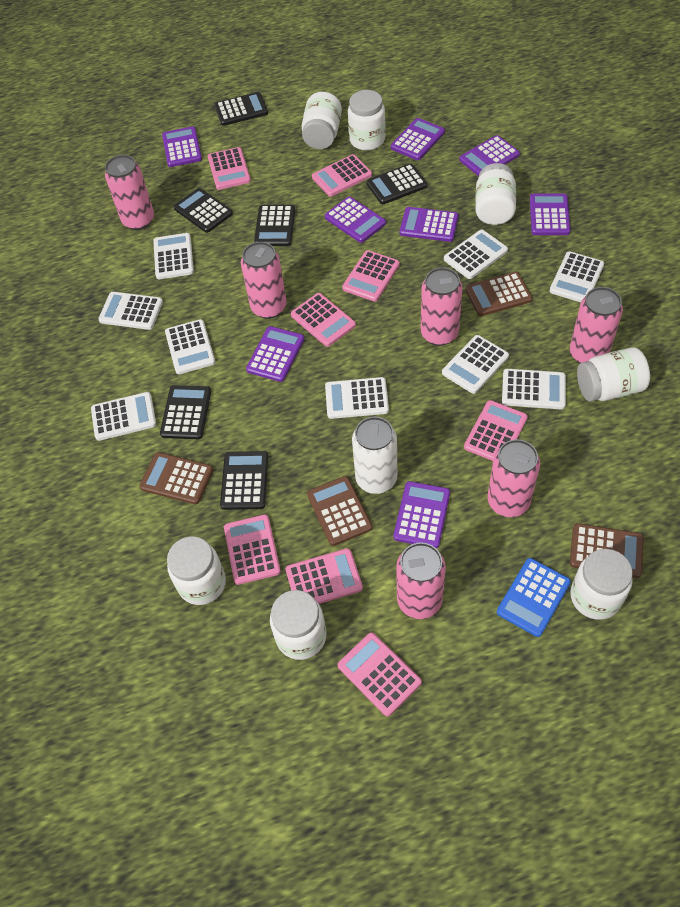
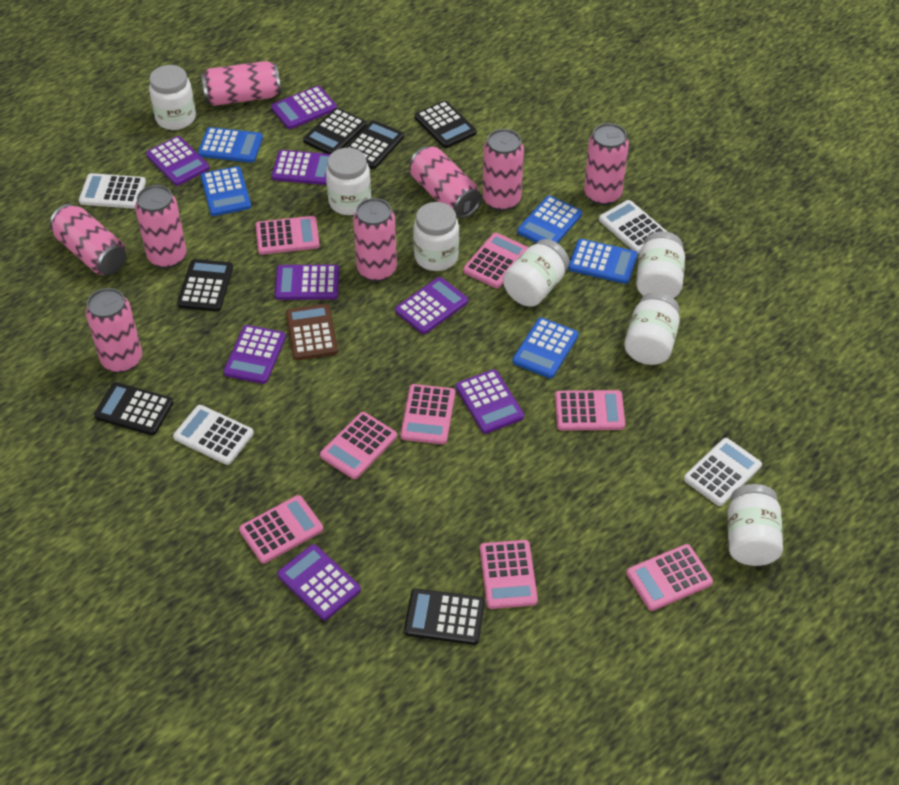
blue calculator: 1 -> 5
brown calculator: 4 -> 1
pink can: 6 -> 8
white calculator: 9 -> 4
white can: 1 -> 0

